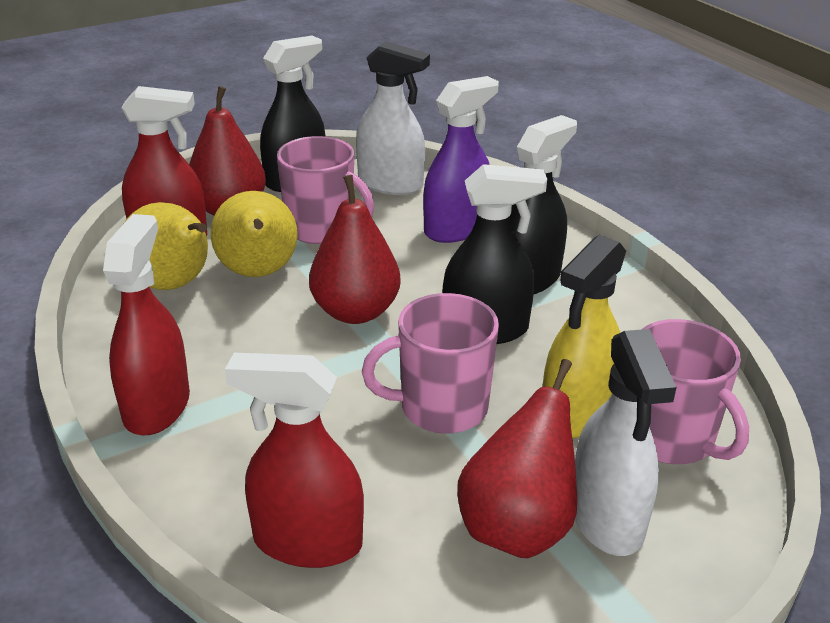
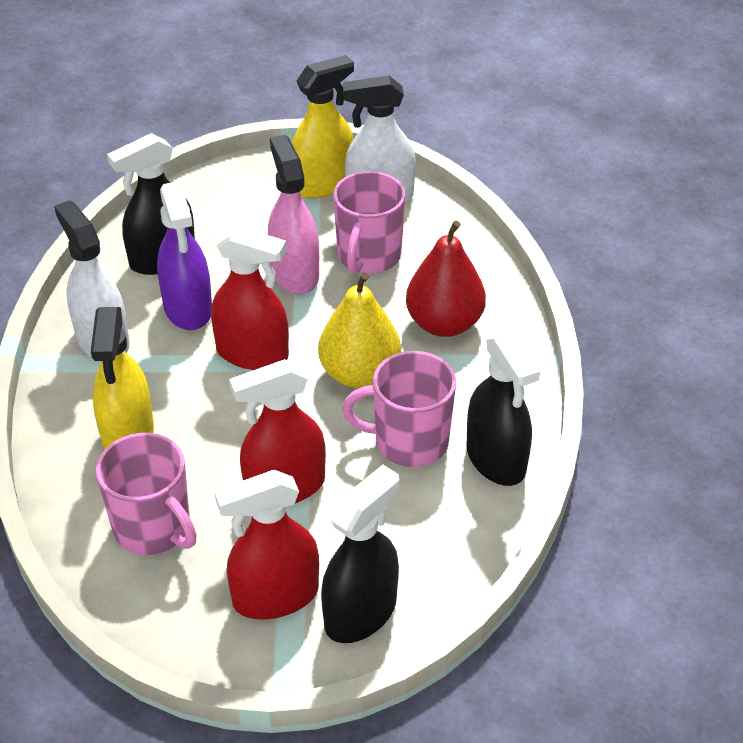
pink spray bottle: 0 -> 1
red pear: 3 -> 1
yellow pear: 2 -> 1
yellow spray bottle: 1 -> 2

